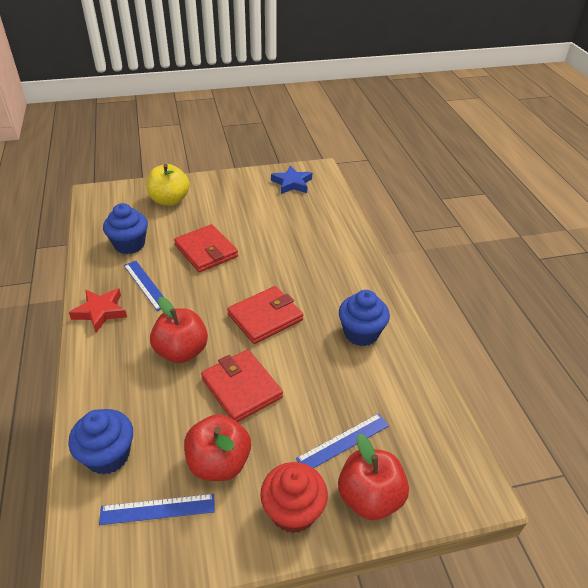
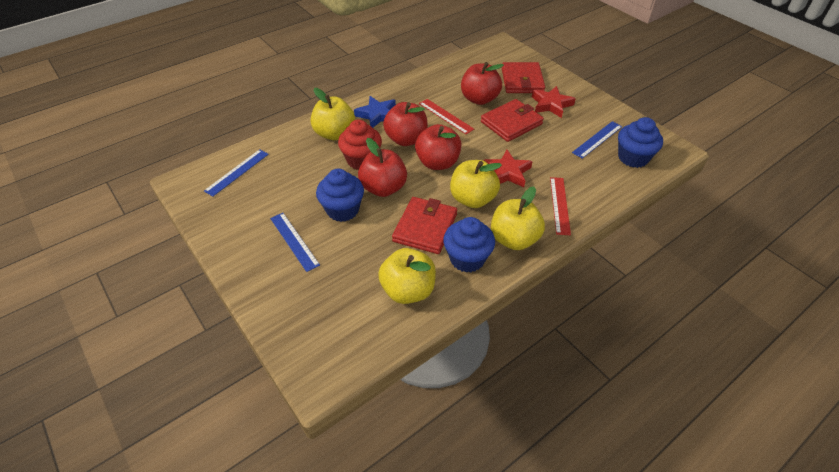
red apple: 3 -> 4
red ruler: 0 -> 2
red star: 1 -> 2
yellow apple: 1 -> 4

